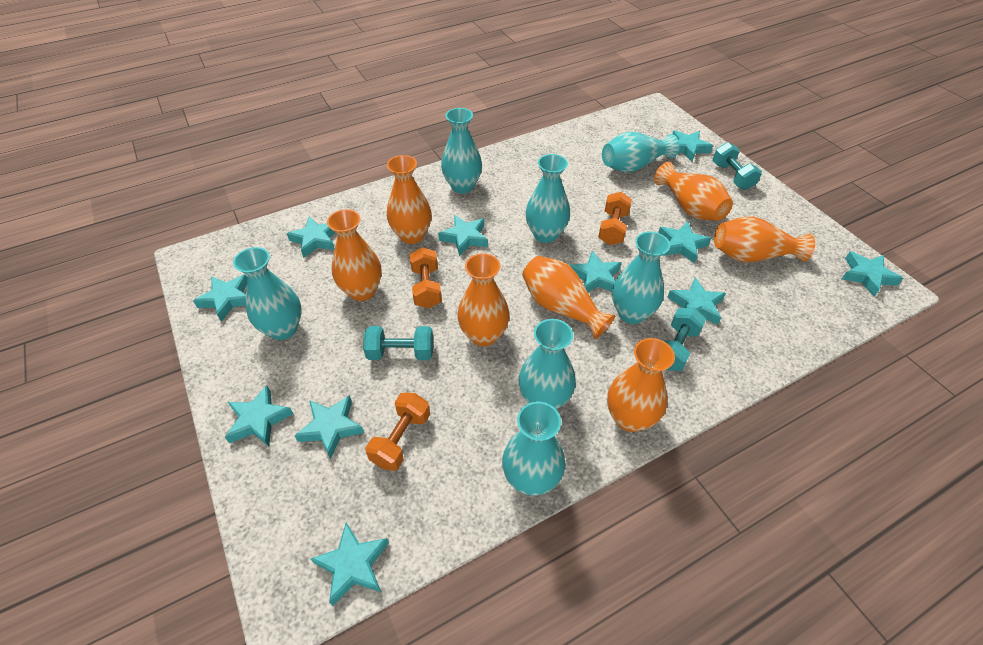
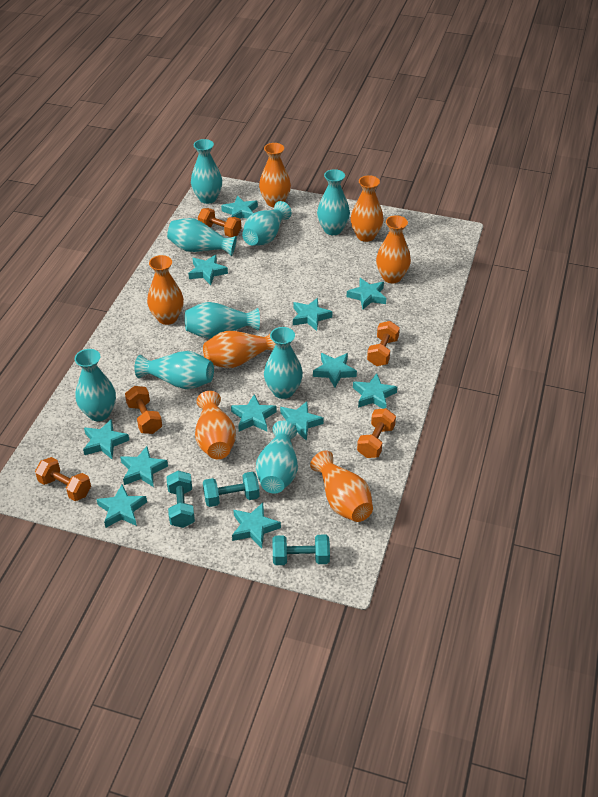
orange dumbbell: 3 -> 5
turquoise star: 11 -> 12
turquoise vase: 7 -> 9

